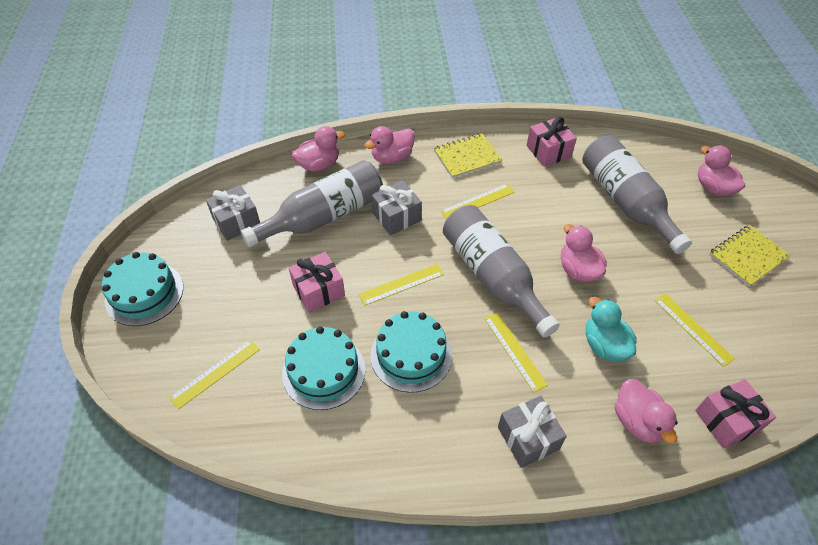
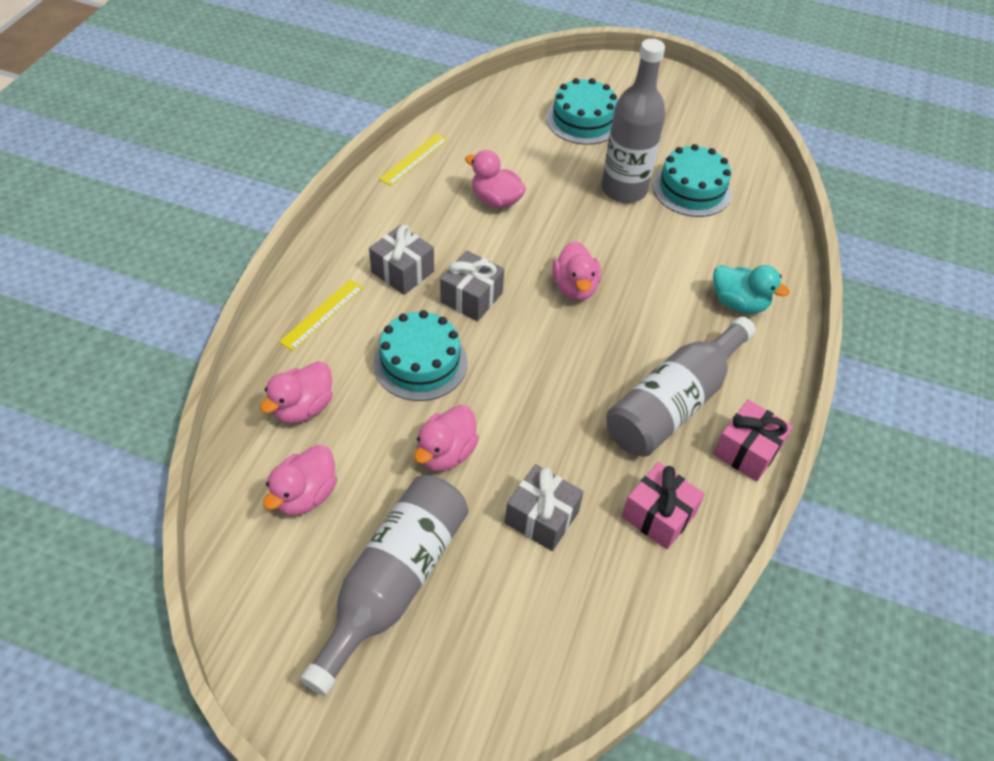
pink gift: 3 -> 2
yellow notebook: 2 -> 0
yellow ruler: 5 -> 2

